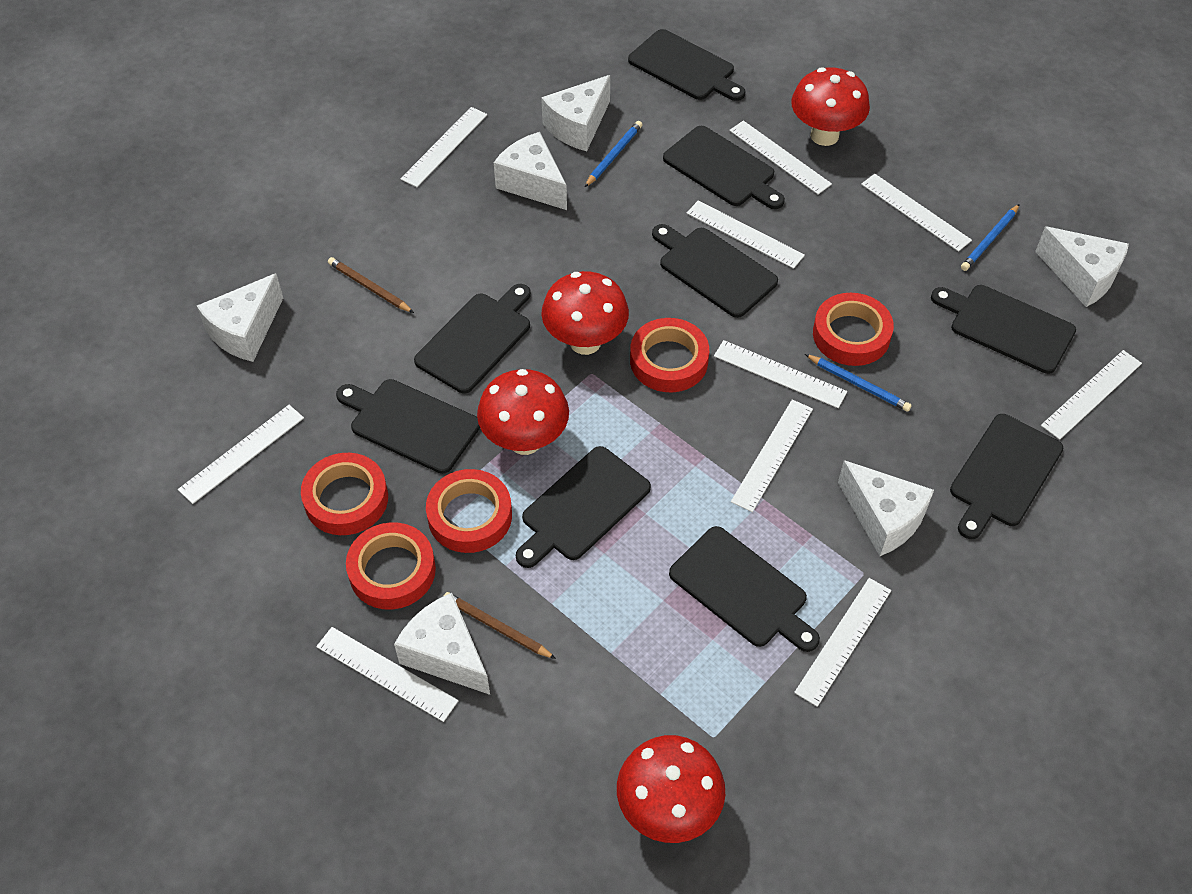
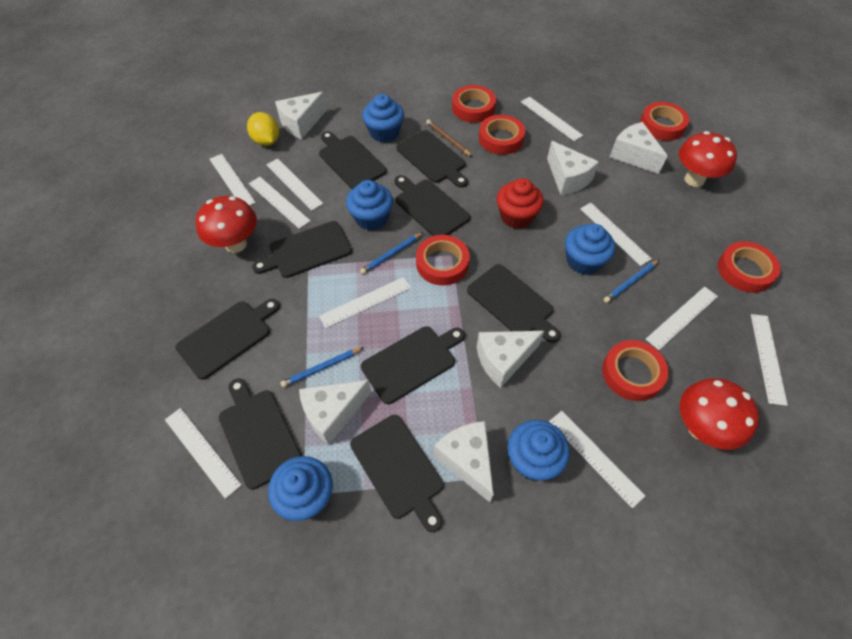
blue cupcake: 0 -> 5
brown pencil: 2 -> 1
red cupcake: 0 -> 1
red mushroom: 4 -> 3
red tape: 5 -> 6
yellow lemon: 0 -> 1

